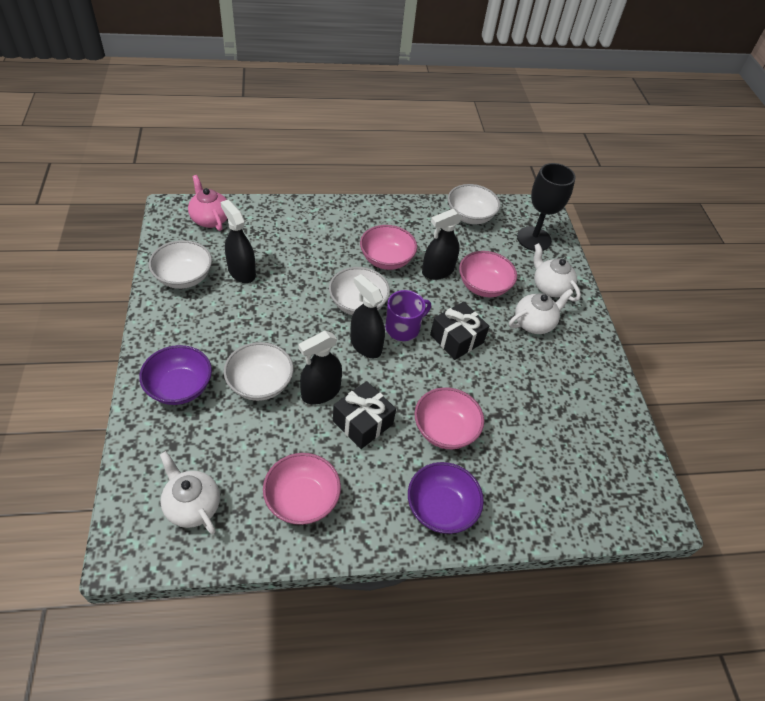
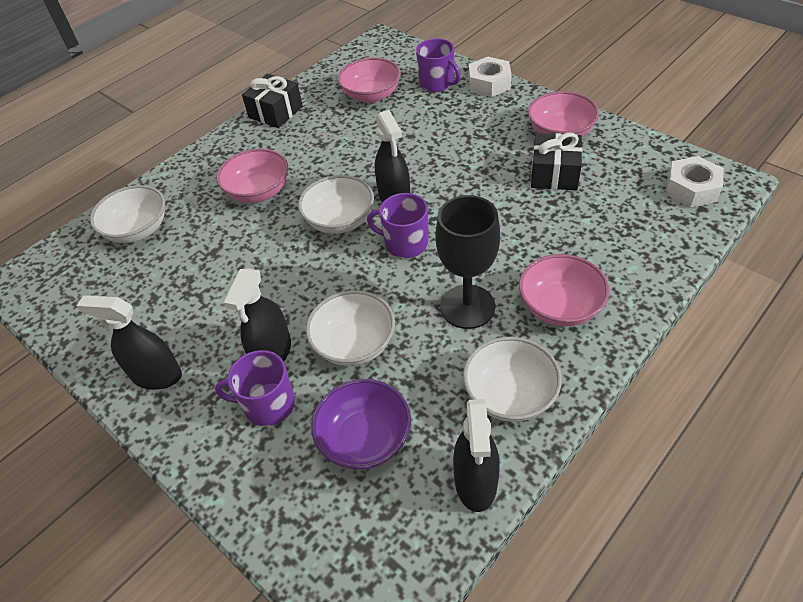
pink teapot: 1 -> 0
purple bowl: 2 -> 1
purple mug: 1 -> 3
white nut: 0 -> 2
white teapot: 3 -> 0

